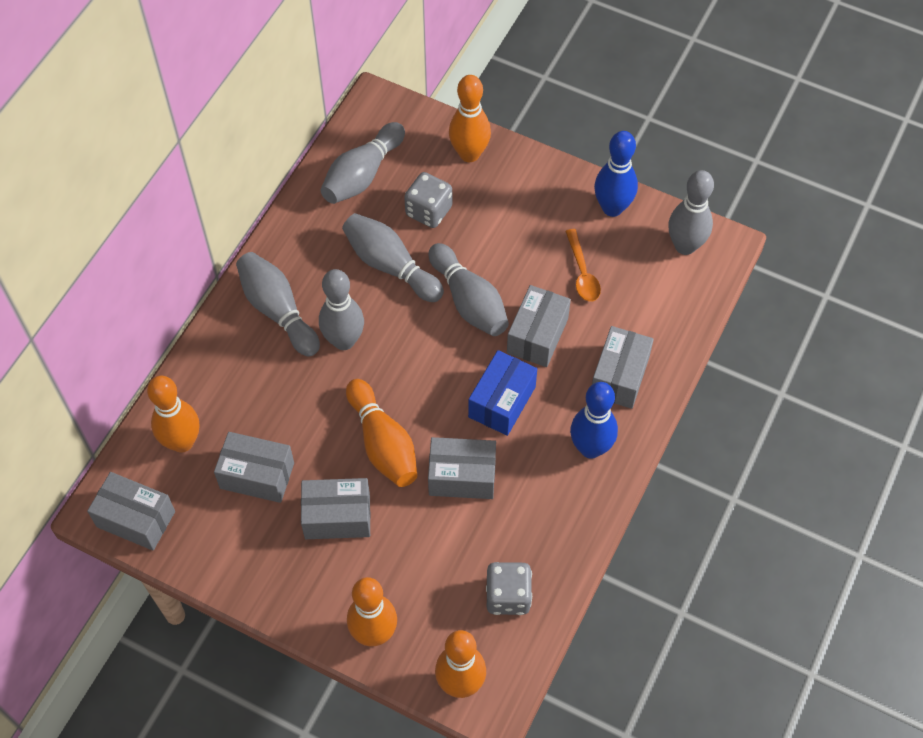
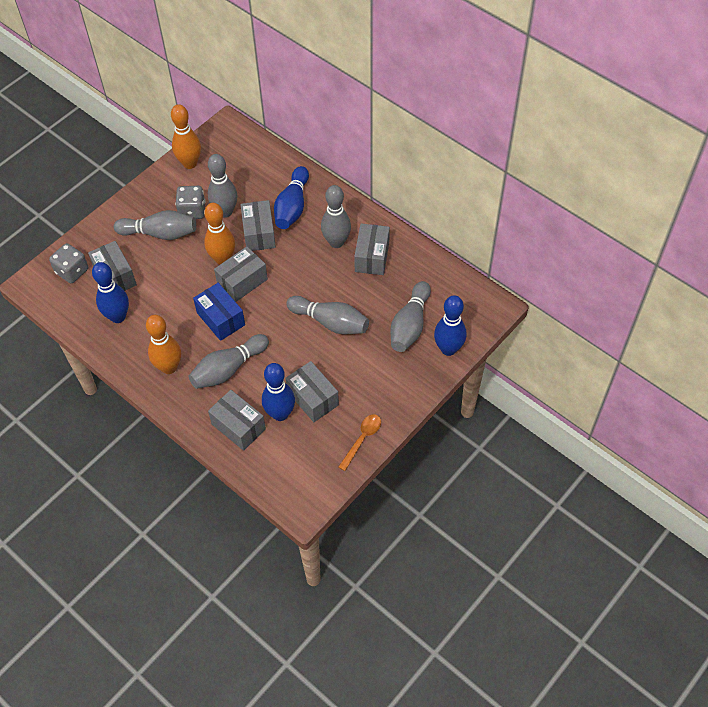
blue bowling pin: 2 -> 4
orange bowling pin: 5 -> 3

